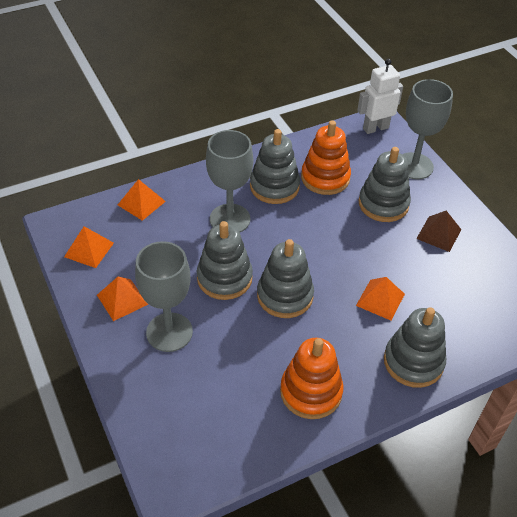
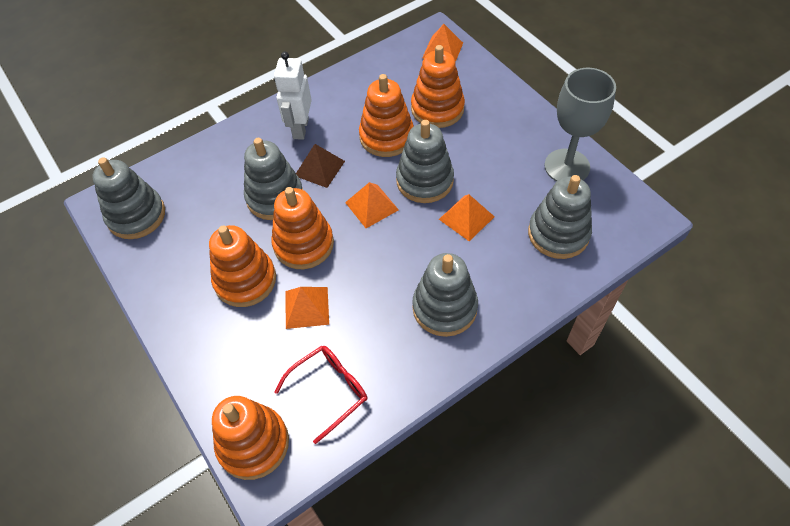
grey goblet: 3 -> 1
orange stacking toy: 2 -> 5
red glasses: 0 -> 1

